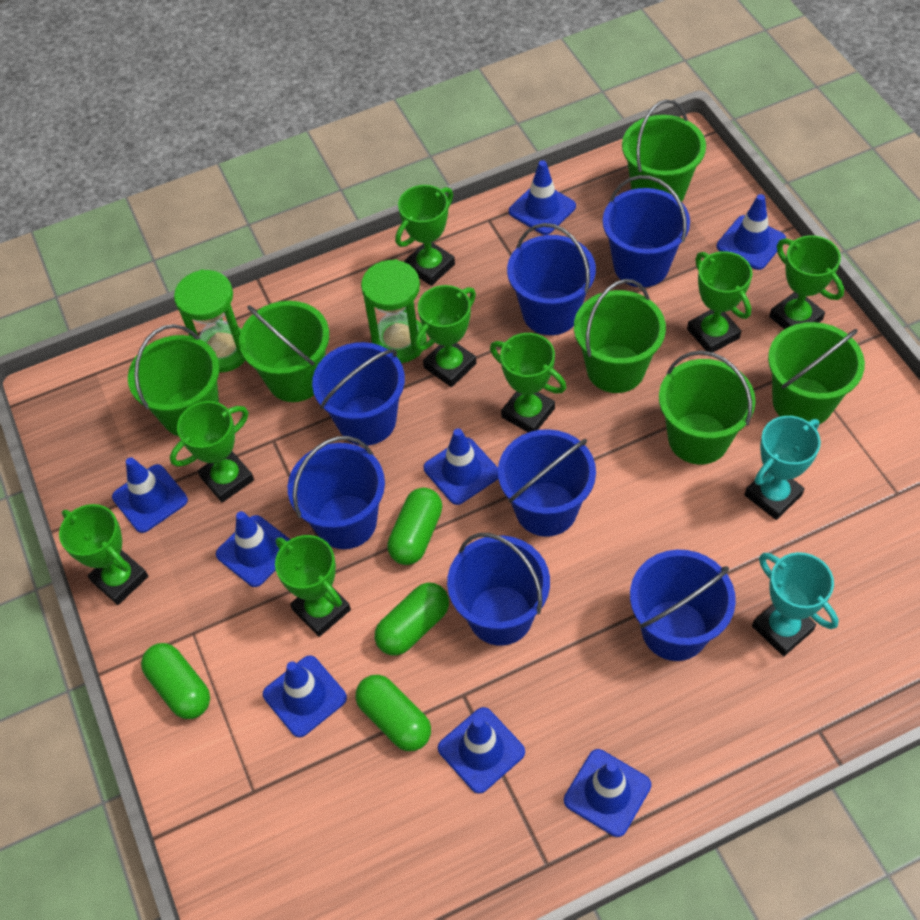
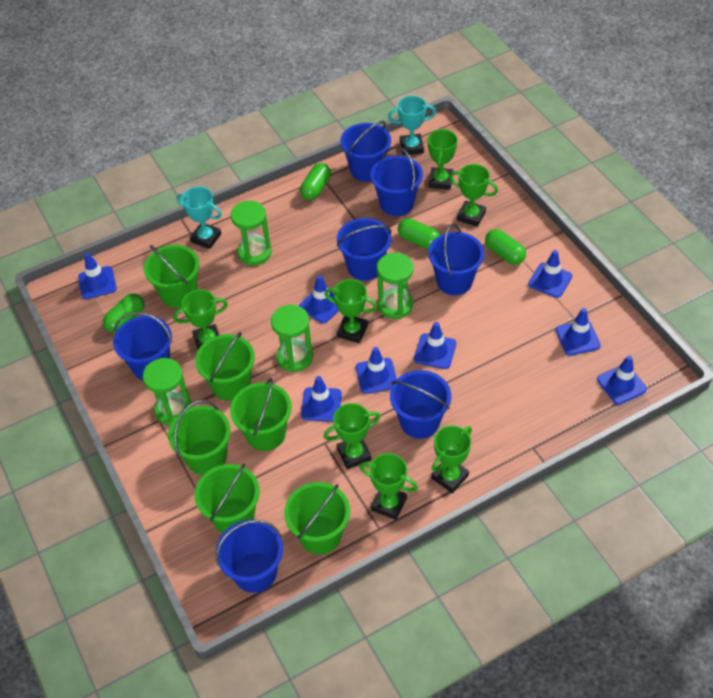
green hourglass: 2 -> 4
green trophy: 8 -> 7

